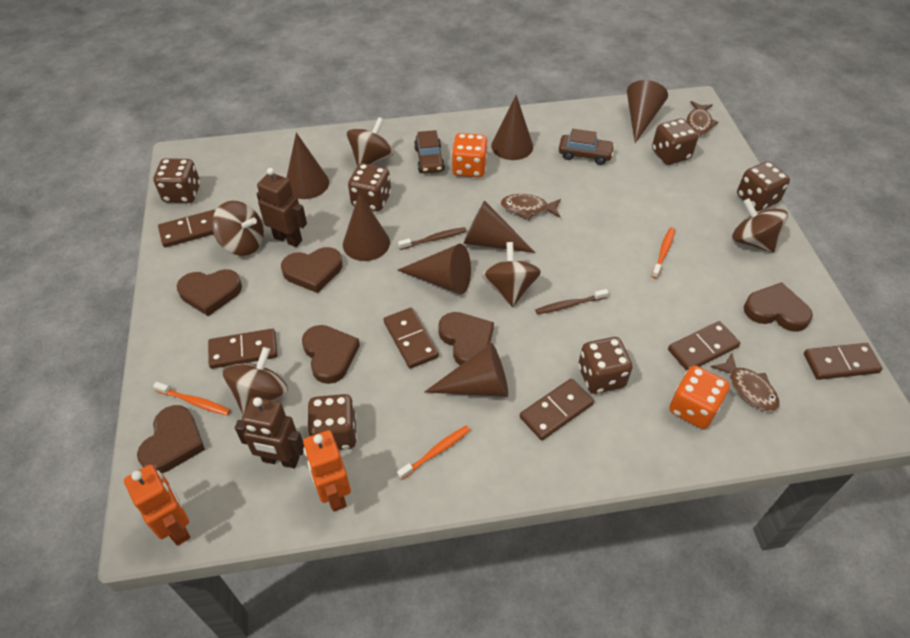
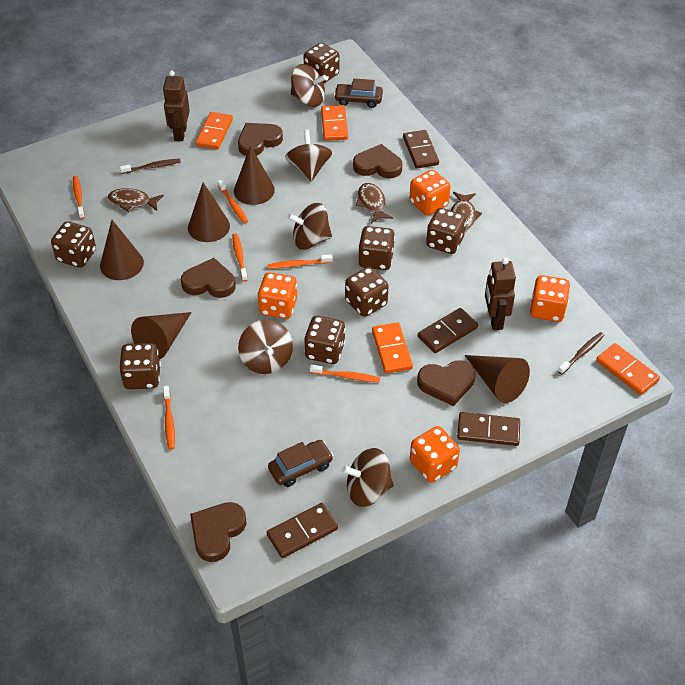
brown cone: 7 -> 5
brown dice: 6 -> 7
brown domino: 6 -> 4
brown heart: 6 -> 5
orange dice: 2 -> 4
orange domino: 0 -> 4
orange robot: 2 -> 0
orange toothbrush: 3 -> 6

